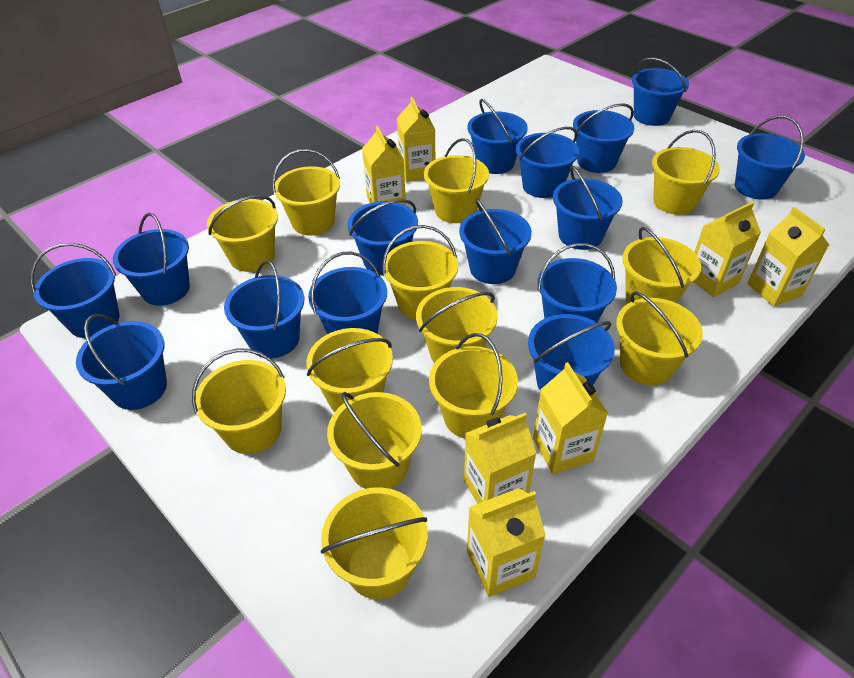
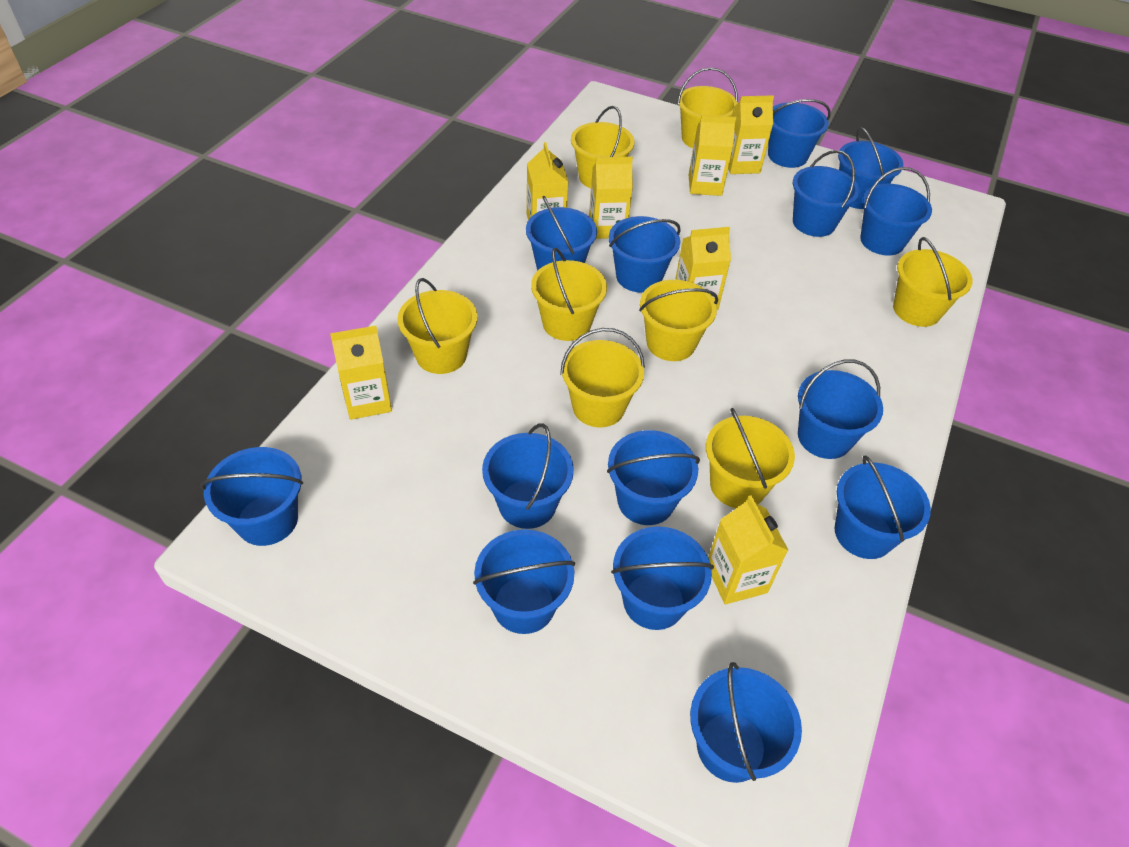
blue bucket: 15 -> 14
yellow bucket: 13 -> 8

